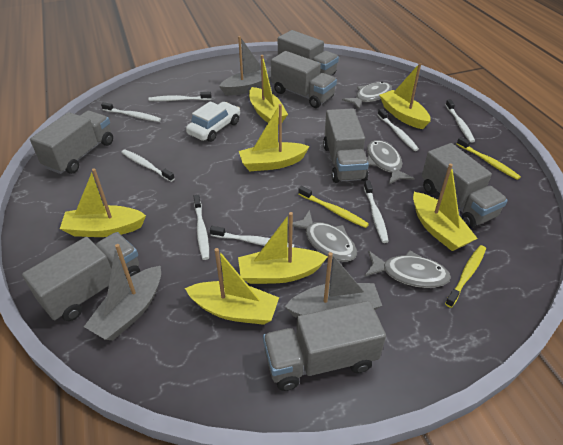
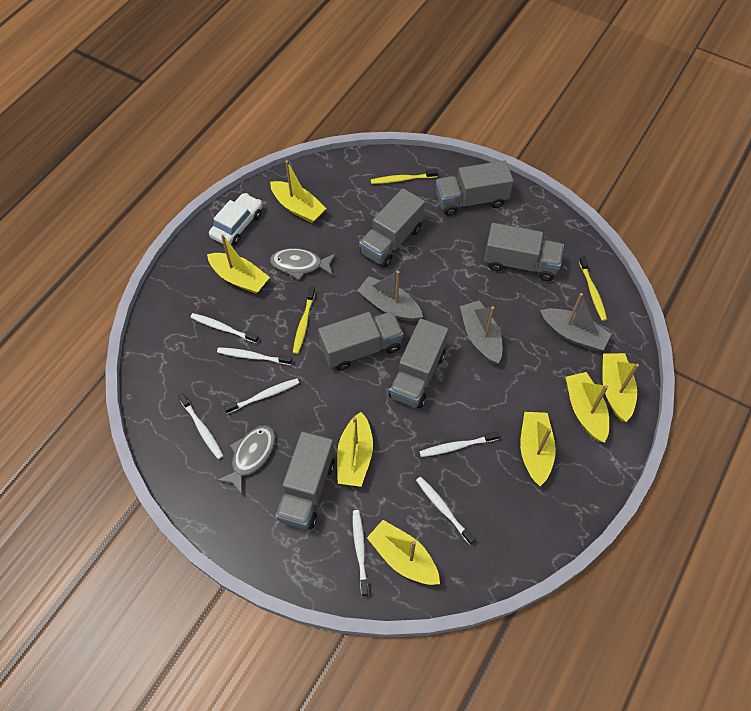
grey fish: 4 -> 2
grey truck: 7 -> 6
white toothbrush: 8 -> 7

